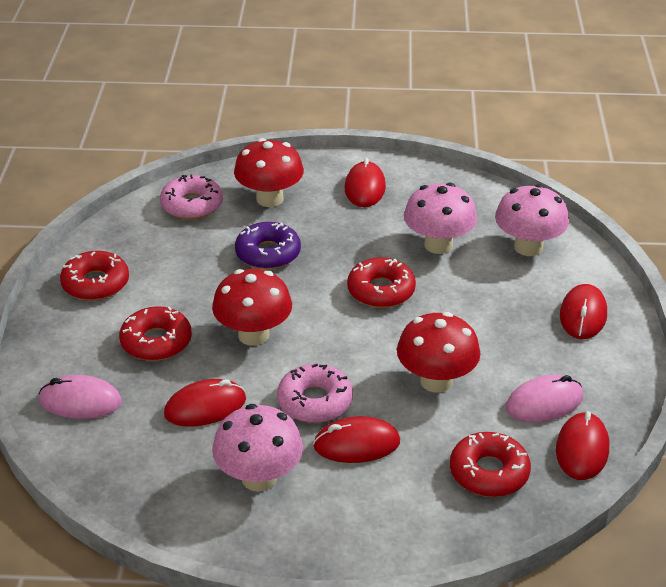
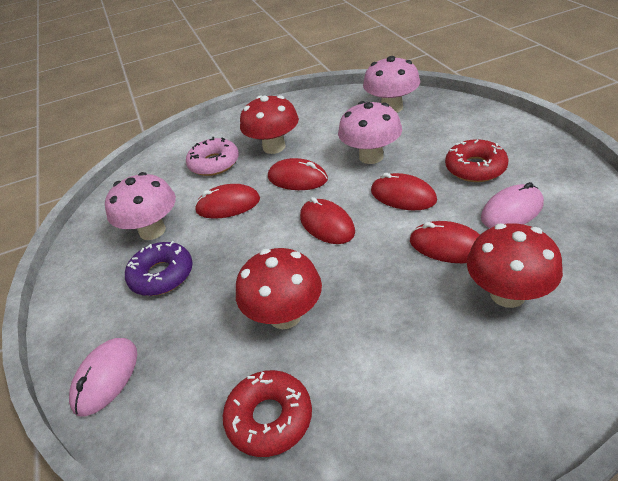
pink donut: 2 -> 1
red donut: 4 -> 2

